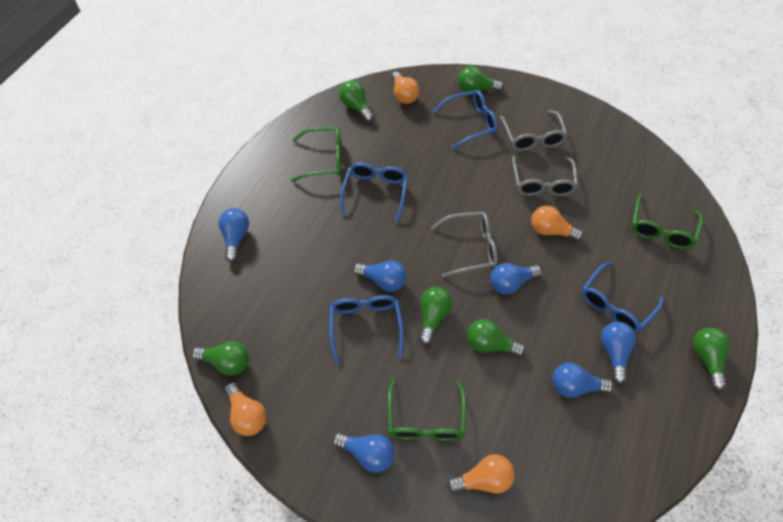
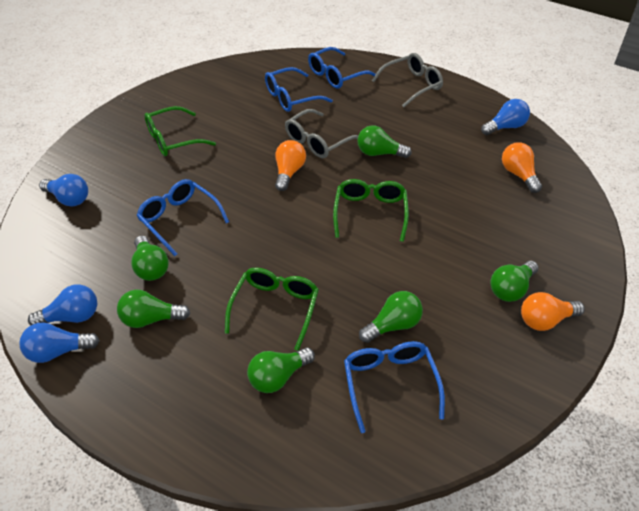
blue light bulb: 6 -> 4
grey glasses: 3 -> 2
orange light bulb: 4 -> 3

